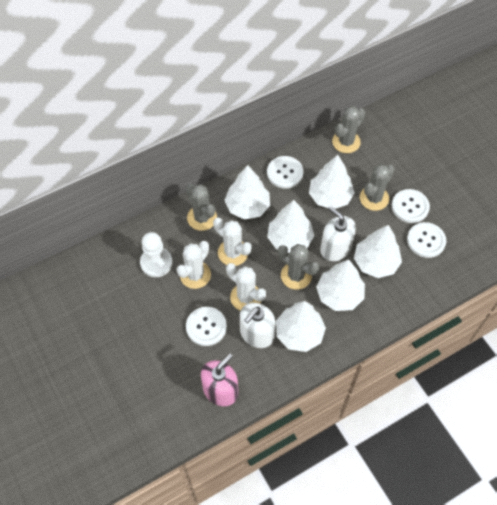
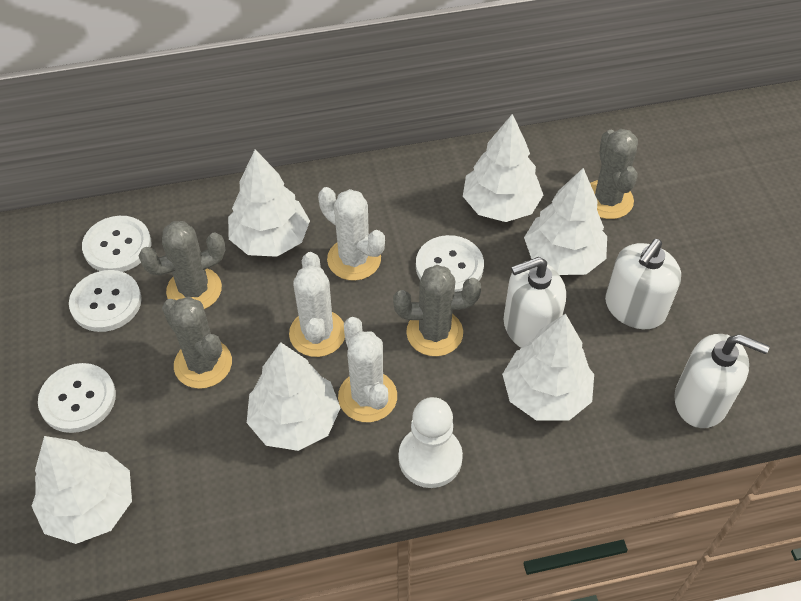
pink soap dispenser: 1 -> 0
white soap dispenser: 2 -> 3

